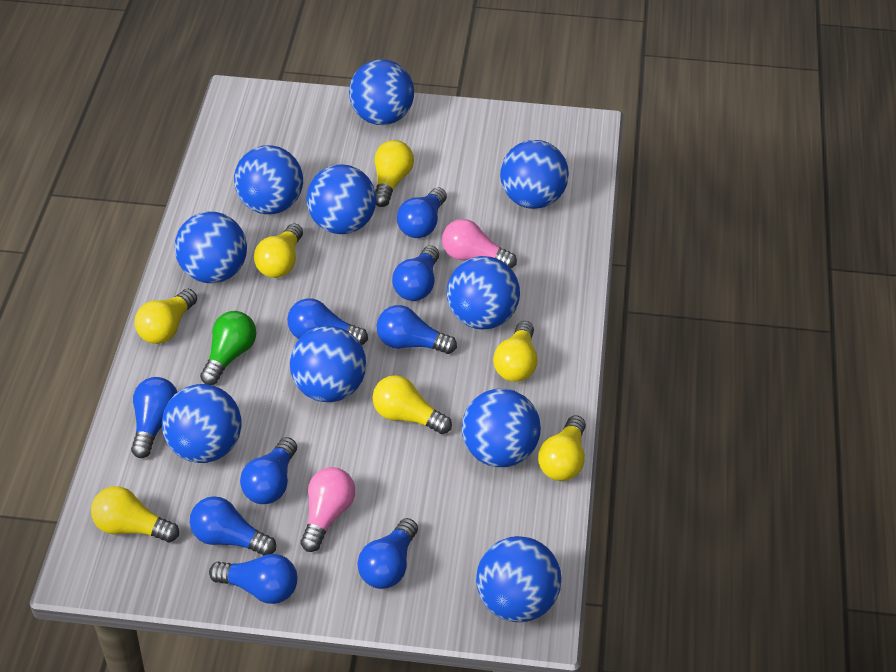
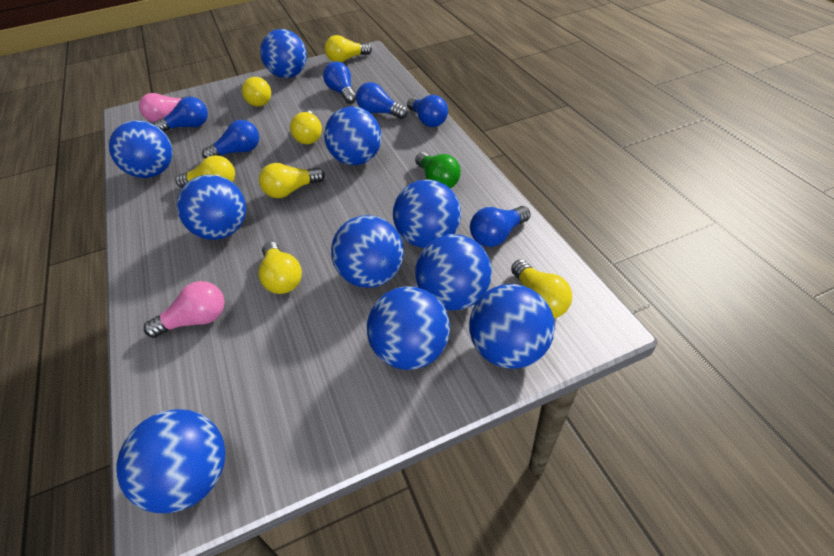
blue light bulb: 9 -> 6

